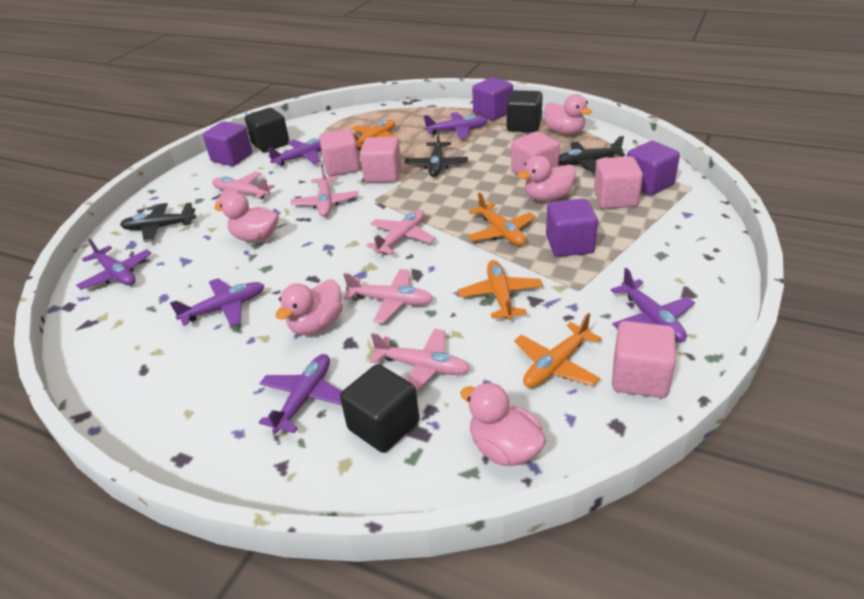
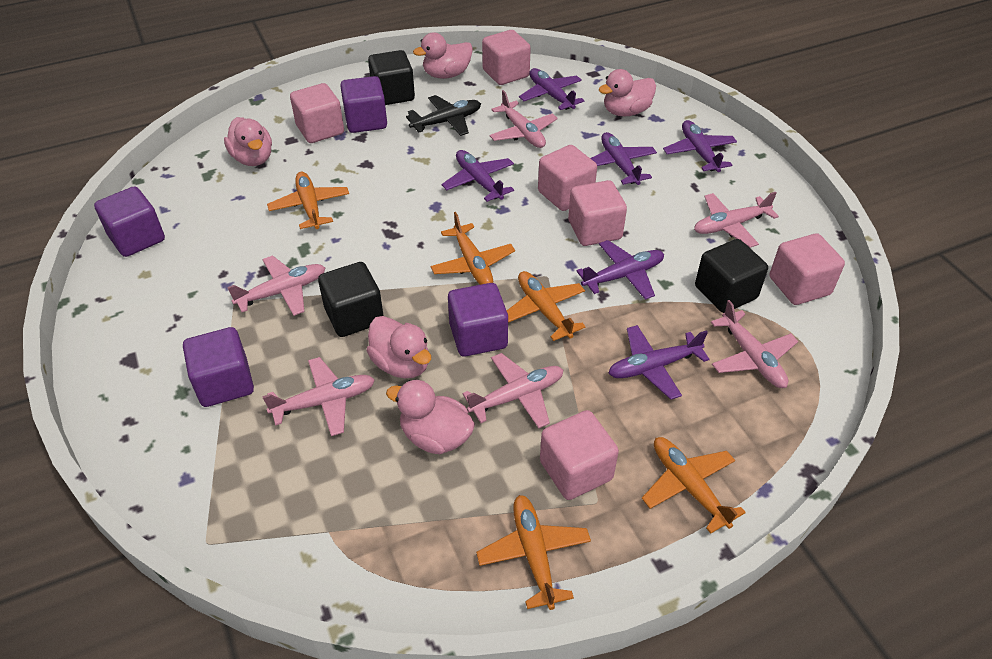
black plane: 3 -> 1
orange plane: 4 -> 5
pink cube: 5 -> 6
pink plane: 5 -> 6

